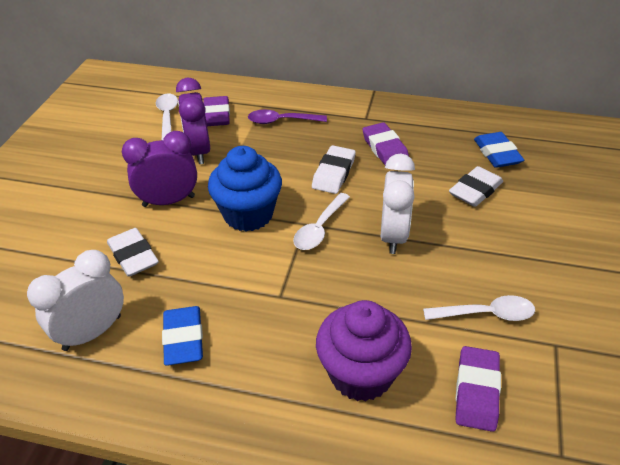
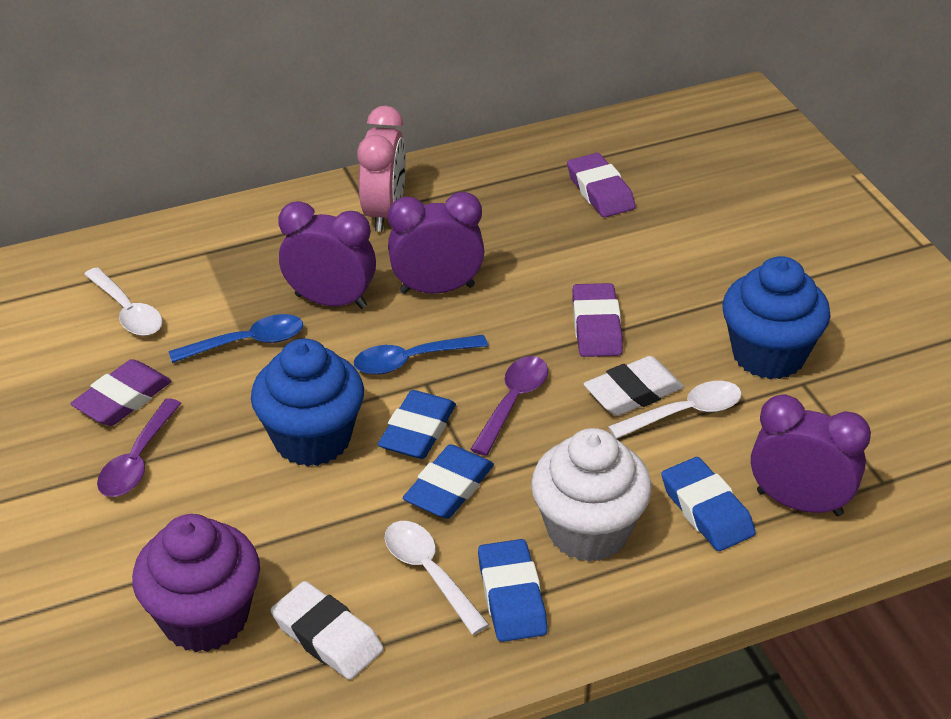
blue cupcake: 1 -> 2
blue eraser: 2 -> 4
blue spoon: 0 -> 2
pink clock: 0 -> 1
purple clock: 2 -> 3
purple spoon: 1 -> 2
white clock: 2 -> 0
white cupcake: 0 -> 1
white eraser: 3 -> 2

